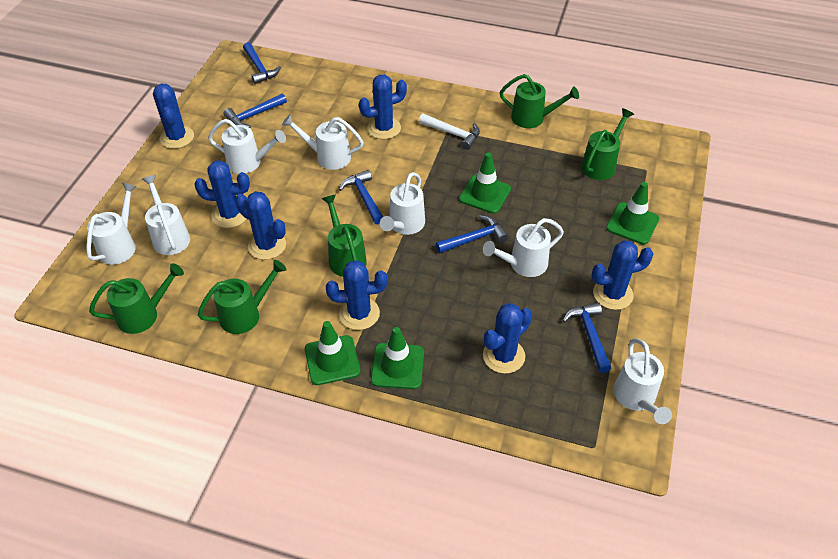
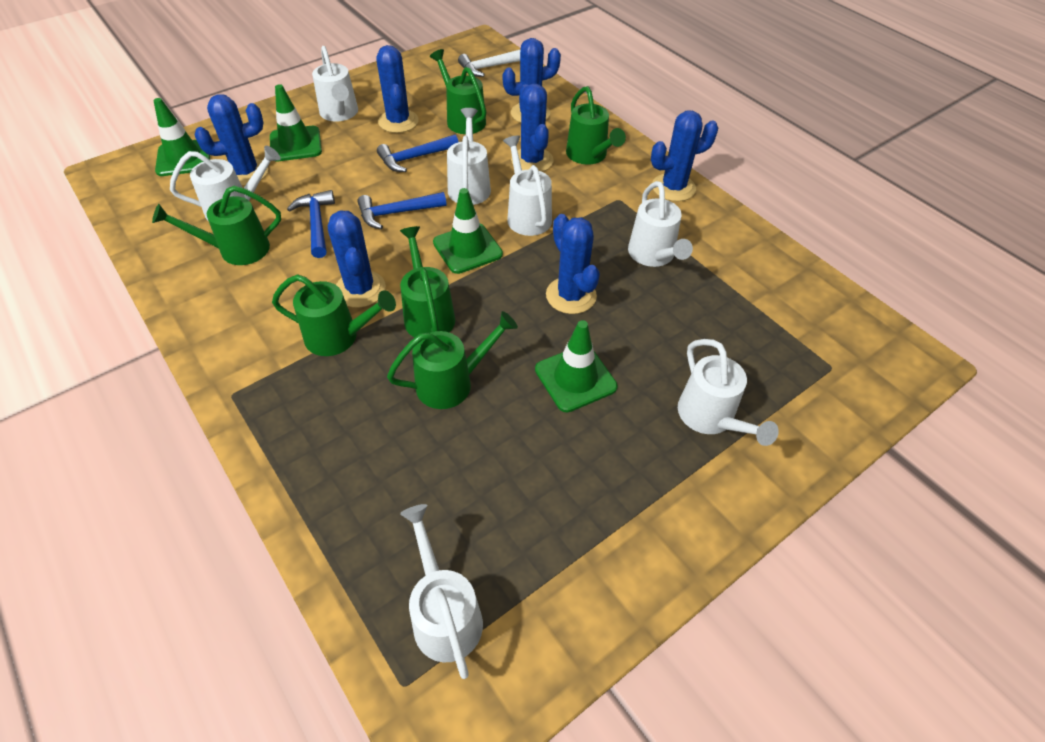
blue hammer: 5 -> 3
green watering can: 5 -> 6

